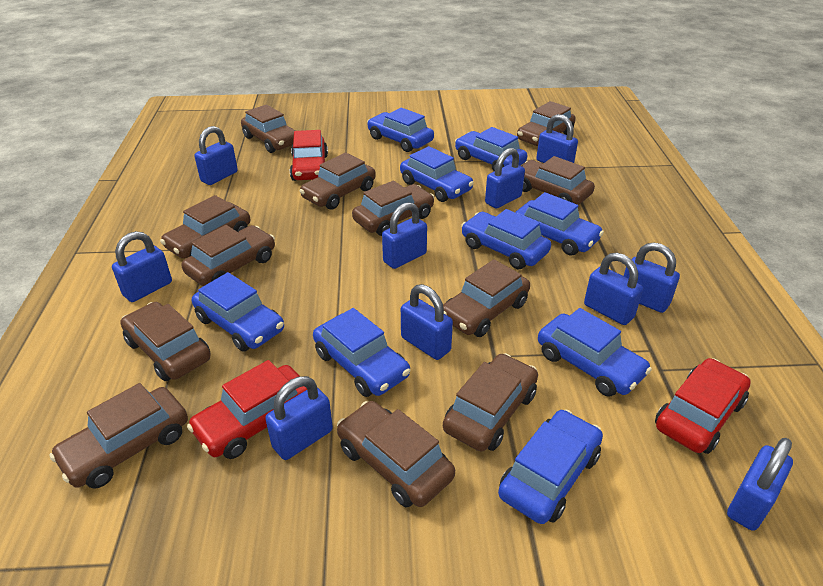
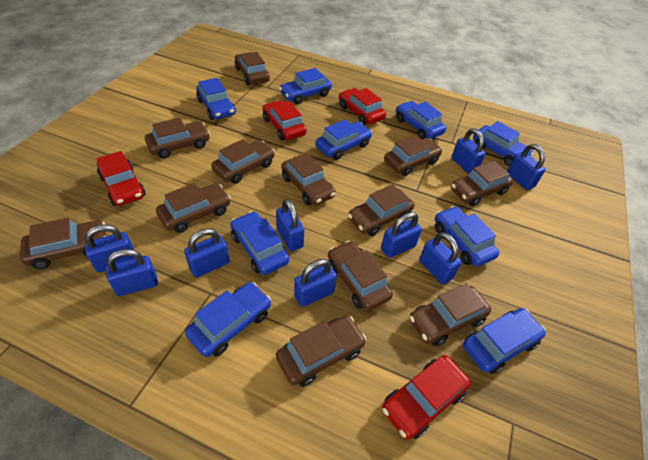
blue padlock: 10 -> 9
red car: 3 -> 4

